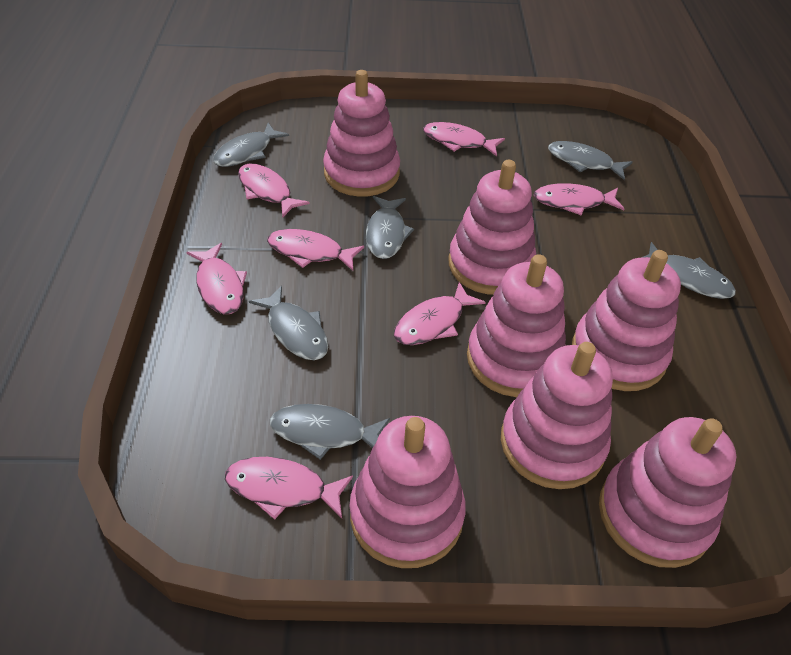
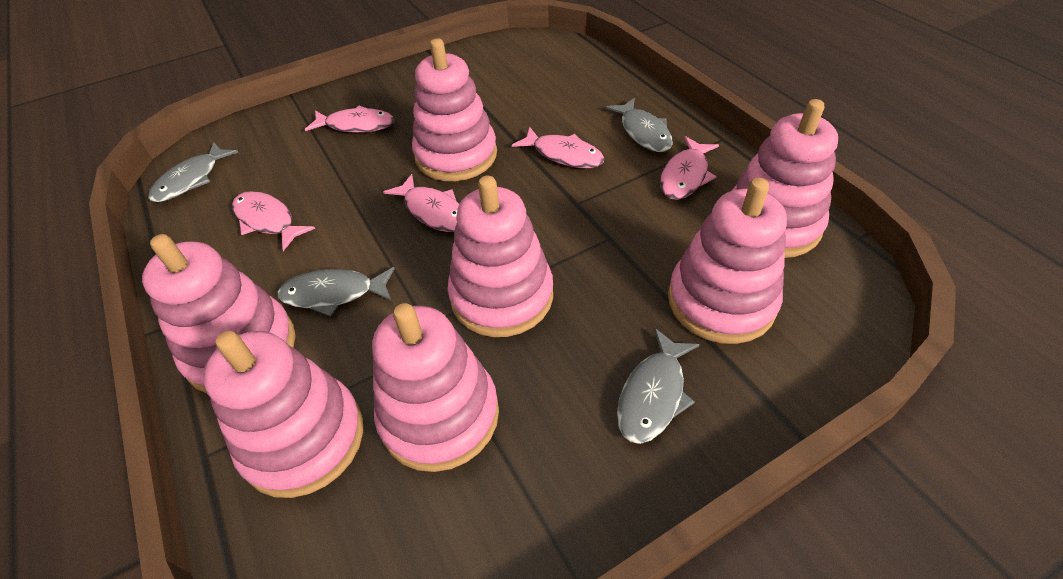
grey fish: 6 -> 4
pink fish: 7 -> 5

